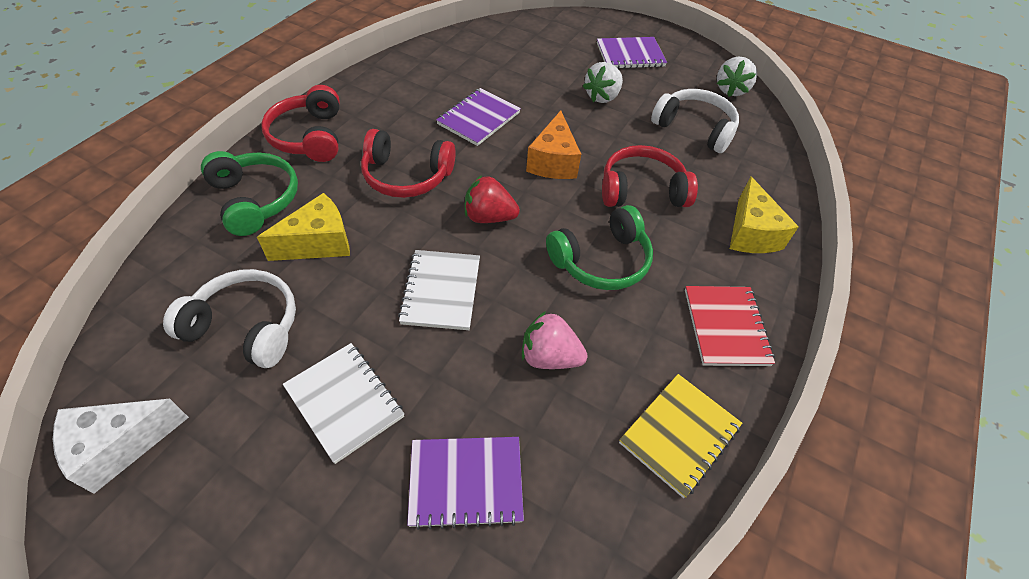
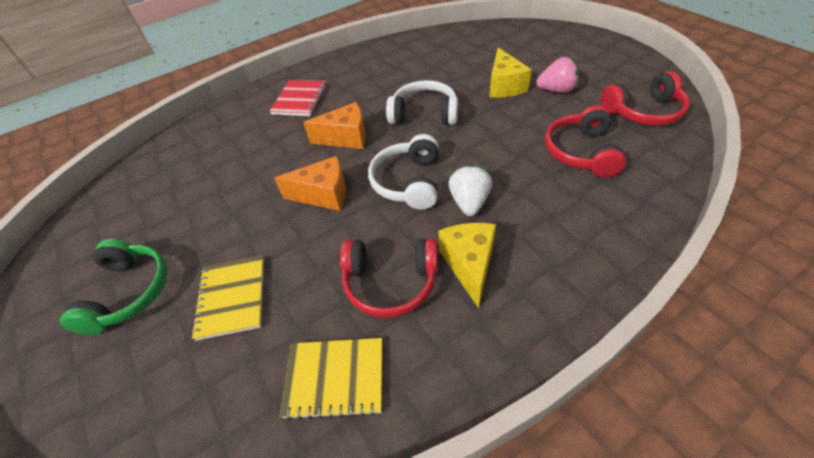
green headphones: 2 -> 1
orange cheese: 1 -> 2
purple notebook: 3 -> 0
red strawberry: 1 -> 0
white cheese: 1 -> 0
white notebook: 2 -> 0
white strawberry: 2 -> 1
yellow notebook: 1 -> 2

